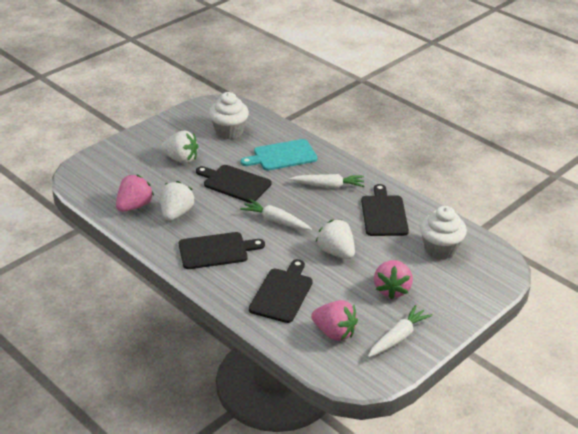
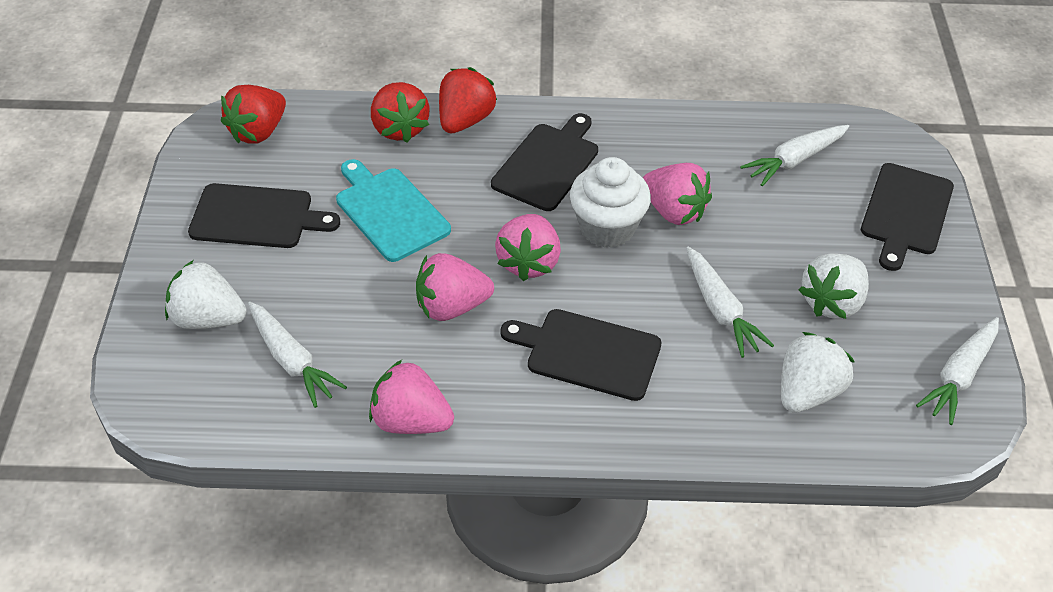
pink strawberry: 3 -> 4
red strawberry: 0 -> 3
white carrot: 3 -> 4
white cupcake: 2 -> 1

